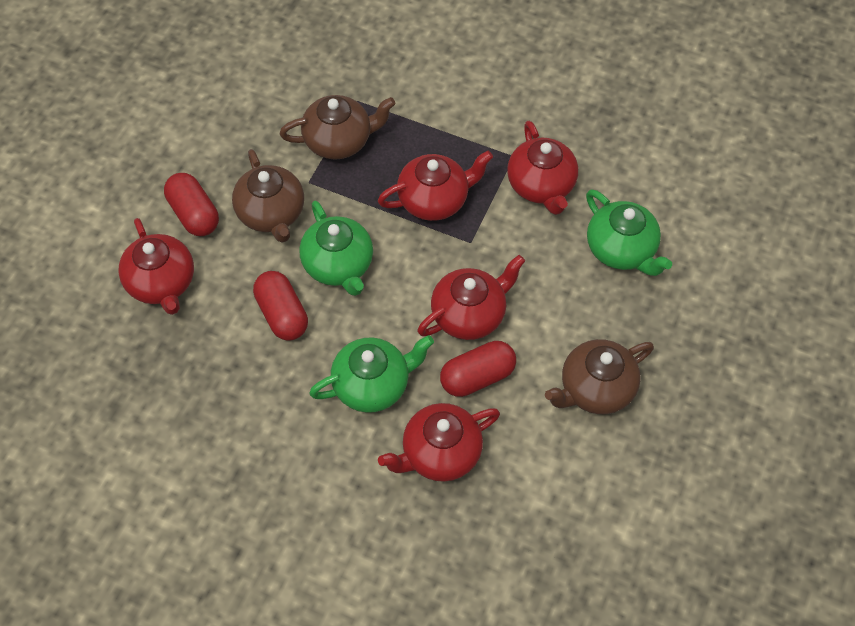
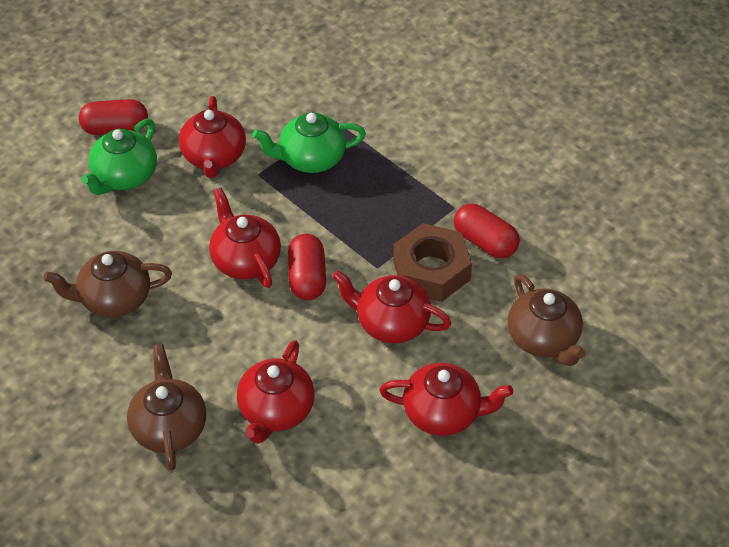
brown nut: 0 -> 1
green teapot: 3 -> 2

